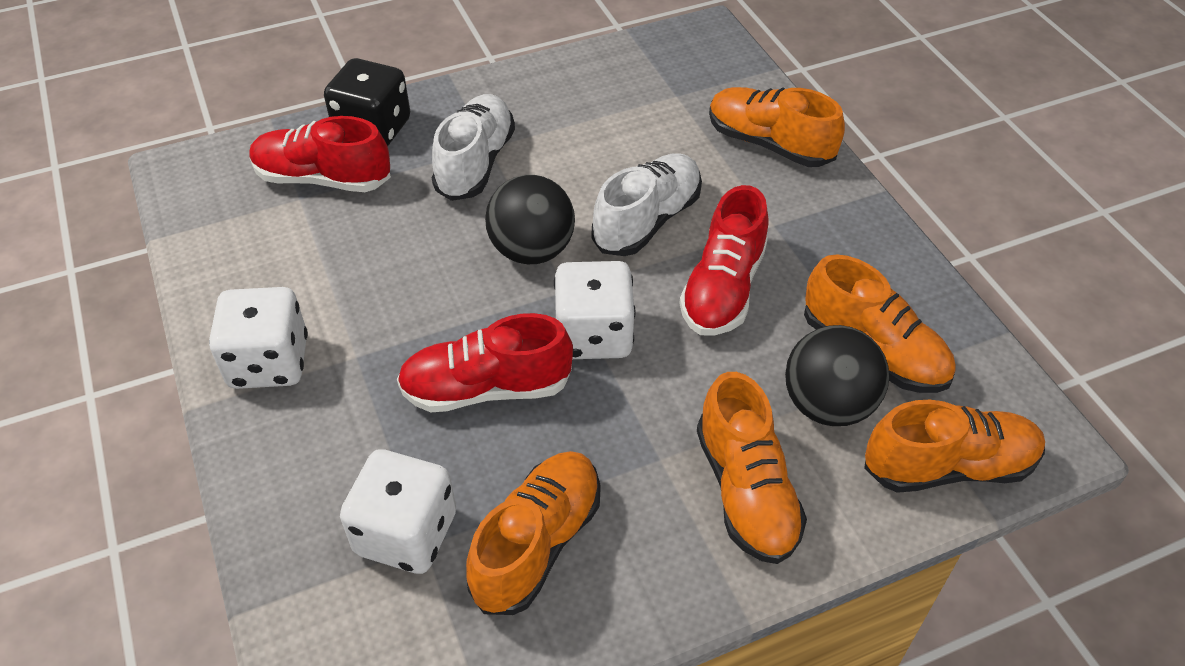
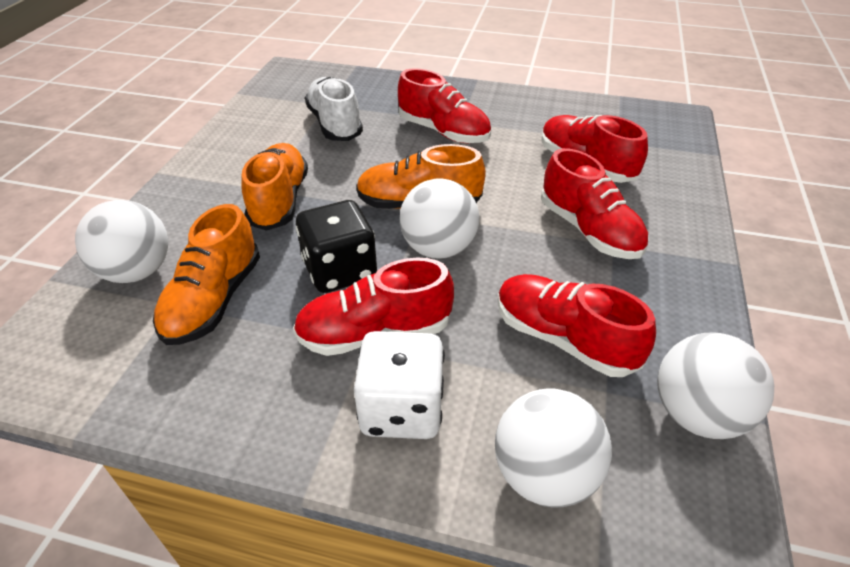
black ball: 2 -> 0
orange shoe: 5 -> 3
red shoe: 3 -> 5
white ball: 0 -> 4
white dice: 3 -> 1
white shoe: 2 -> 1

